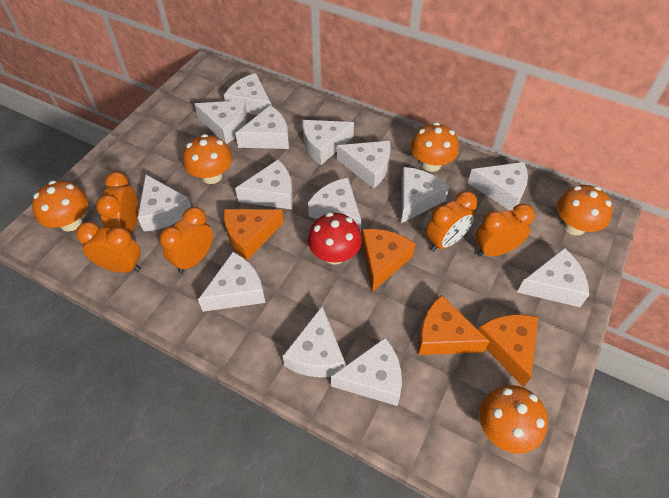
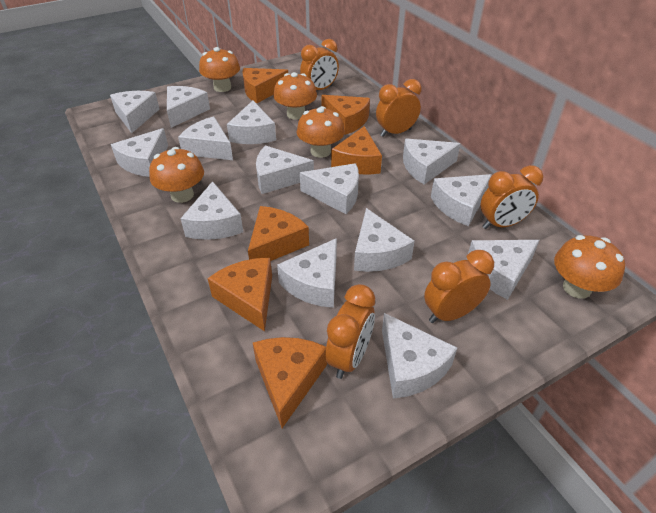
orange cheese: 4 -> 6
red mushroom: 1 -> 0

